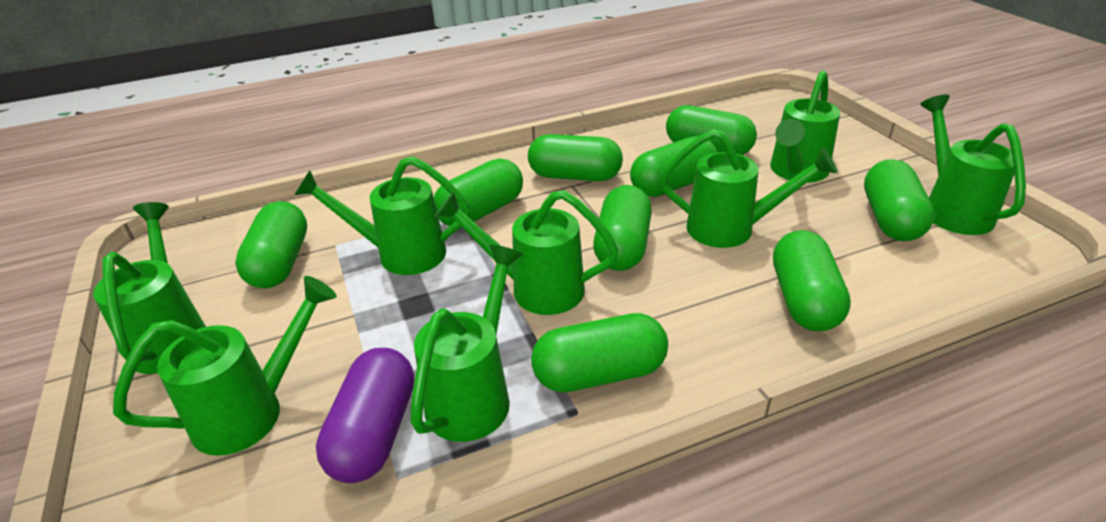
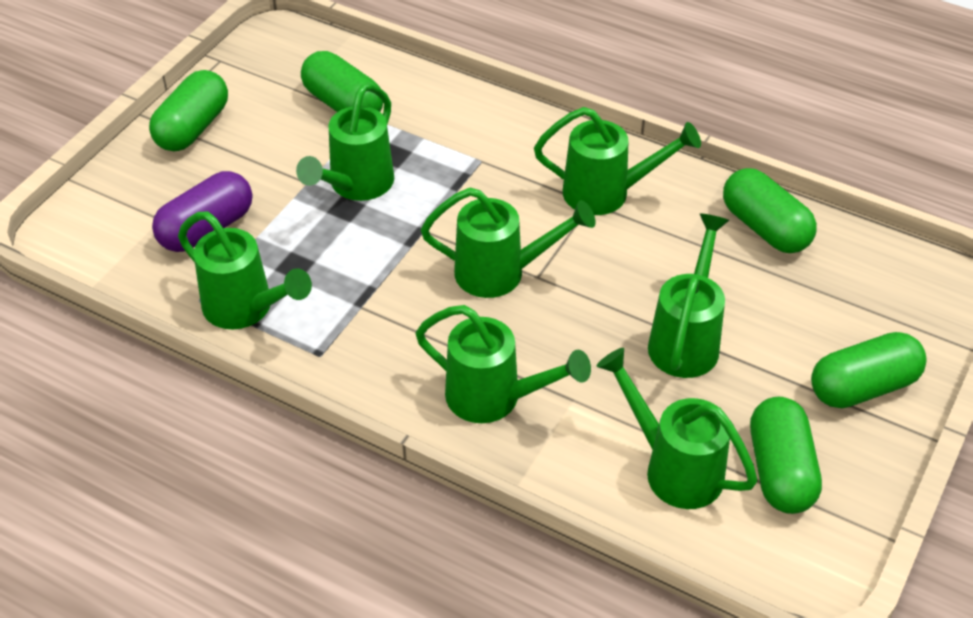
green capsule: 9 -> 5
green watering can: 8 -> 7

